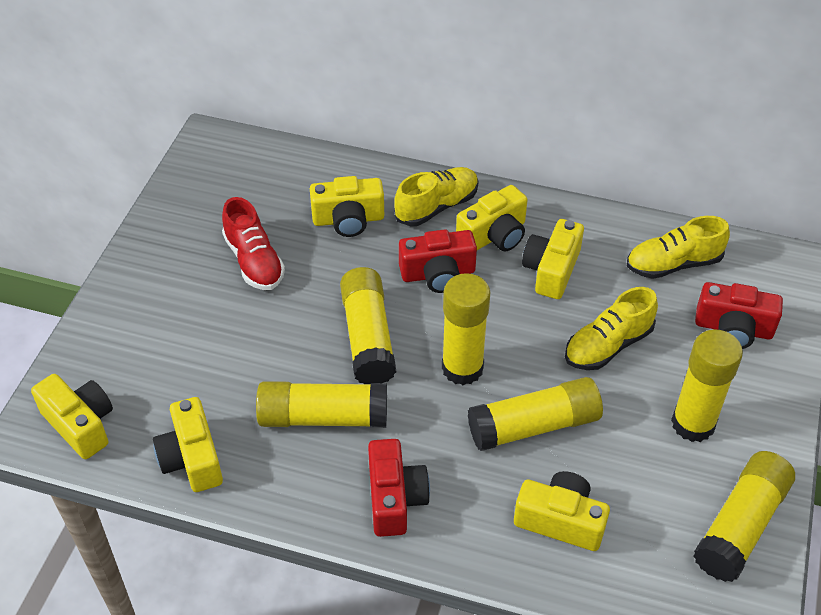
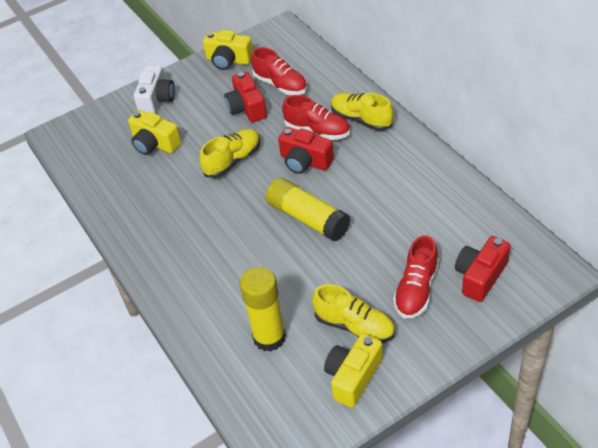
red shoe: 1 -> 3
white camera: 0 -> 1
yellow camera: 6 -> 3
yellow glue stick: 6 -> 2

